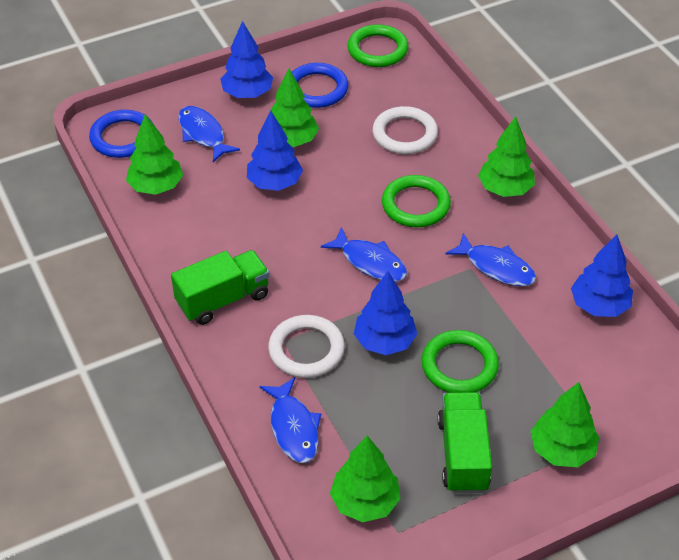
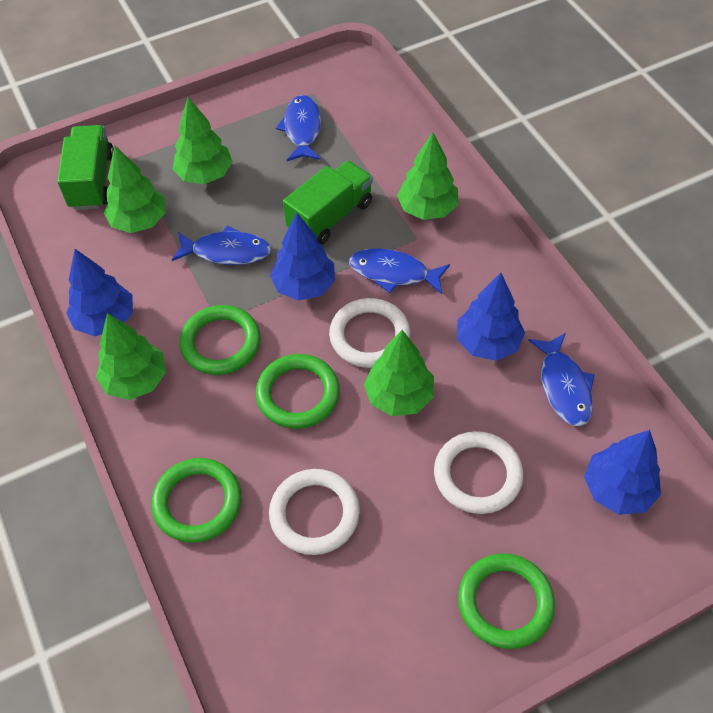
blue ring: 2 -> 0
green ring: 3 -> 4
white ring: 2 -> 3

